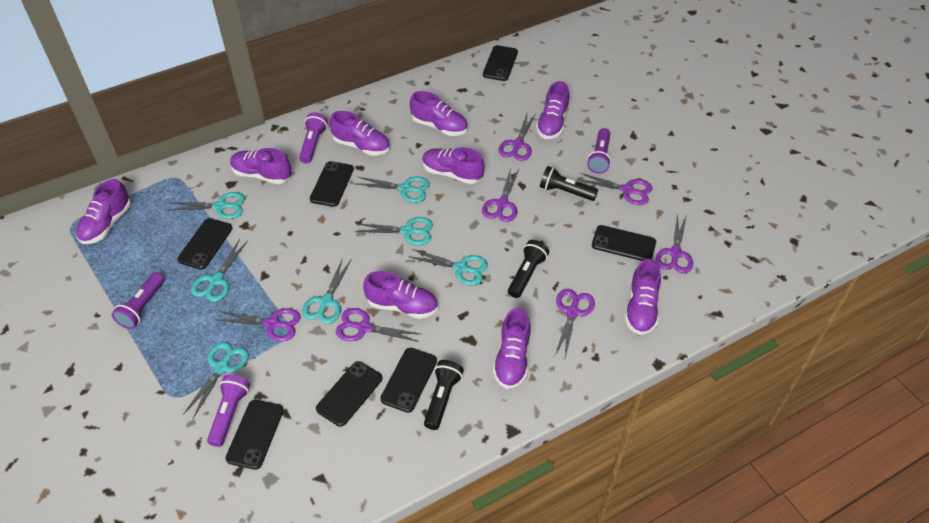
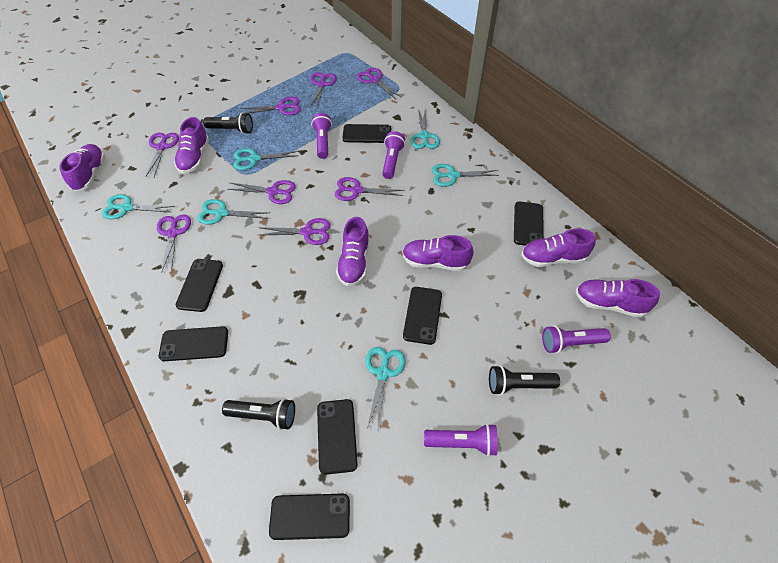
purple scissors: 7 -> 8
purple shoe: 9 -> 6
turquoise scissors: 7 -> 6

